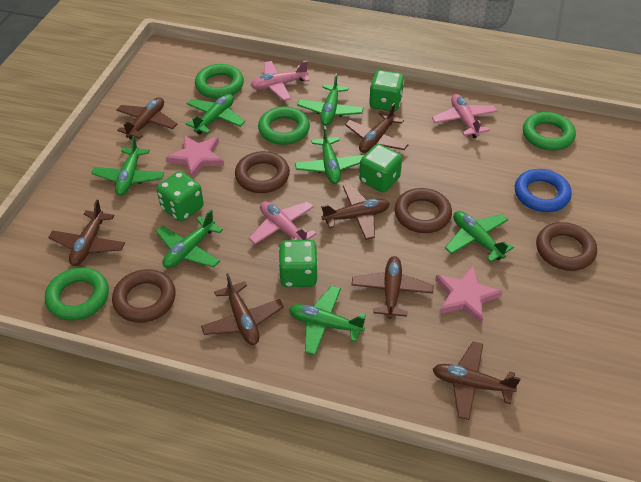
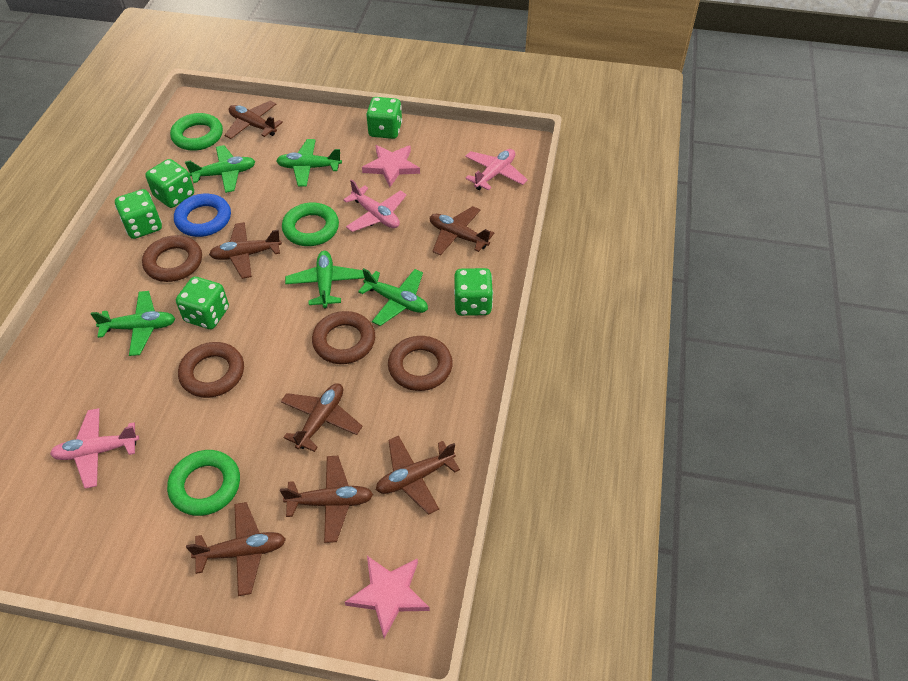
green dice: 4 -> 5
green plane: 7 -> 5
green ring: 4 -> 3

